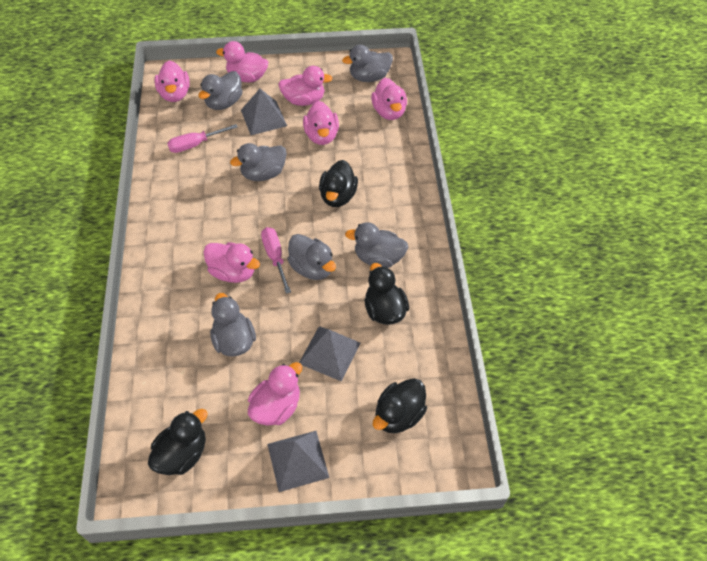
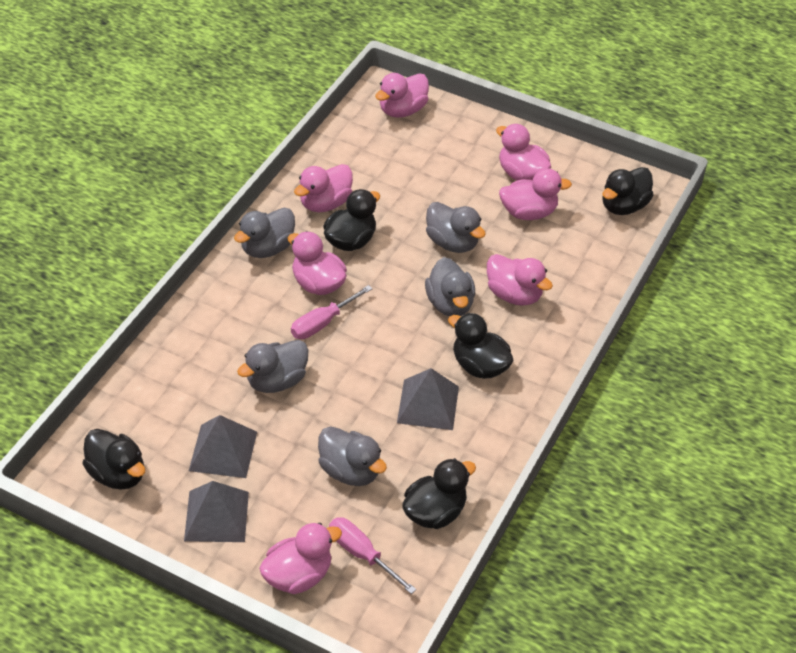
black duck: 4 -> 5
grey duck: 6 -> 5

